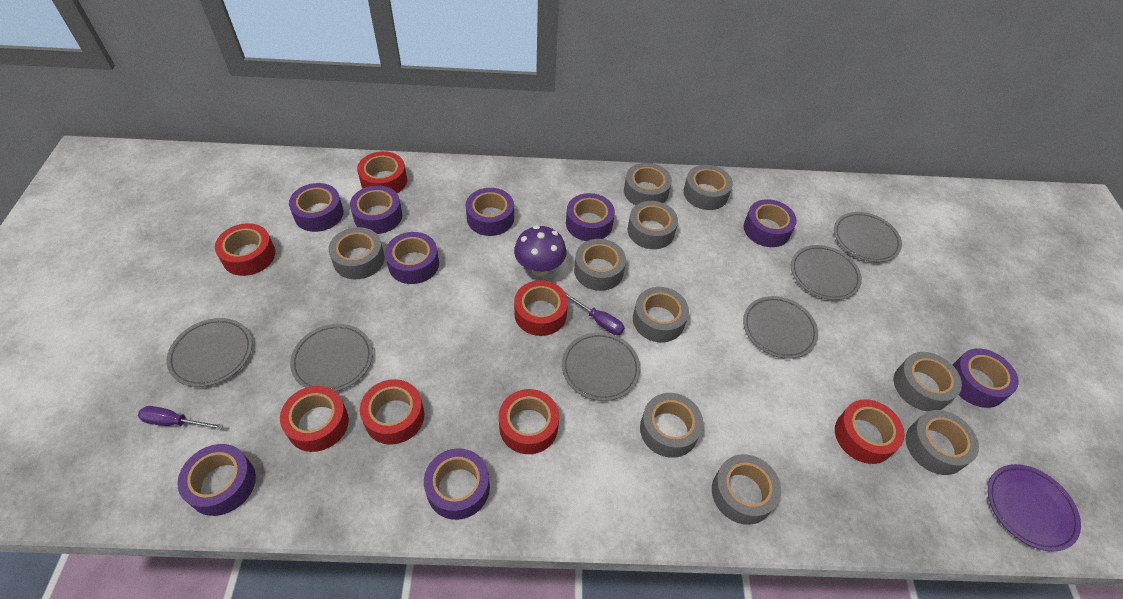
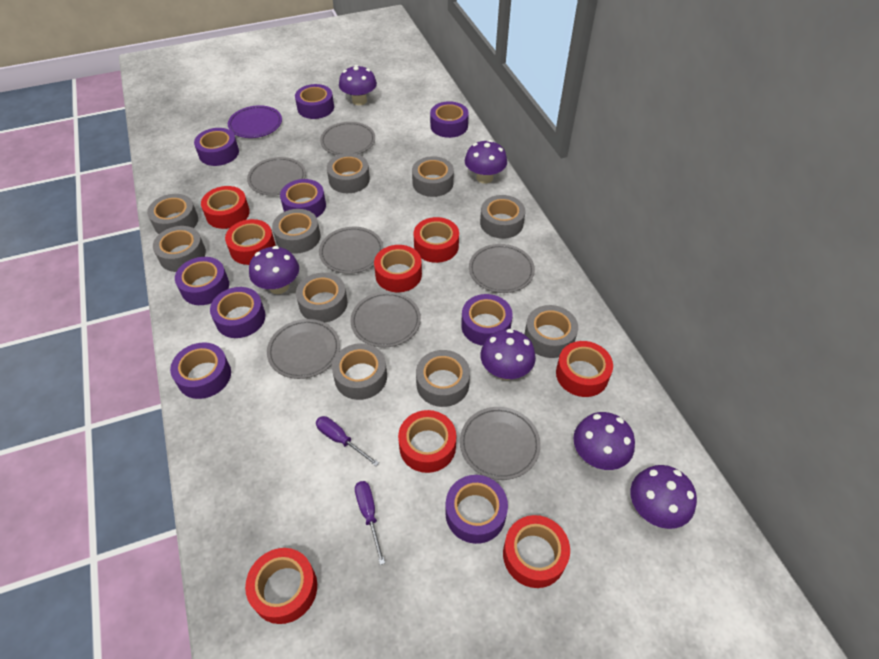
grey plate: 6 -> 7
purple mushroom: 1 -> 6
red tape: 7 -> 8

